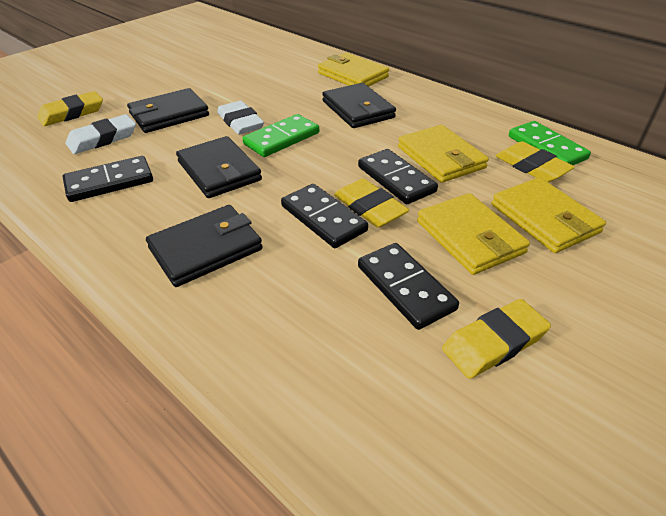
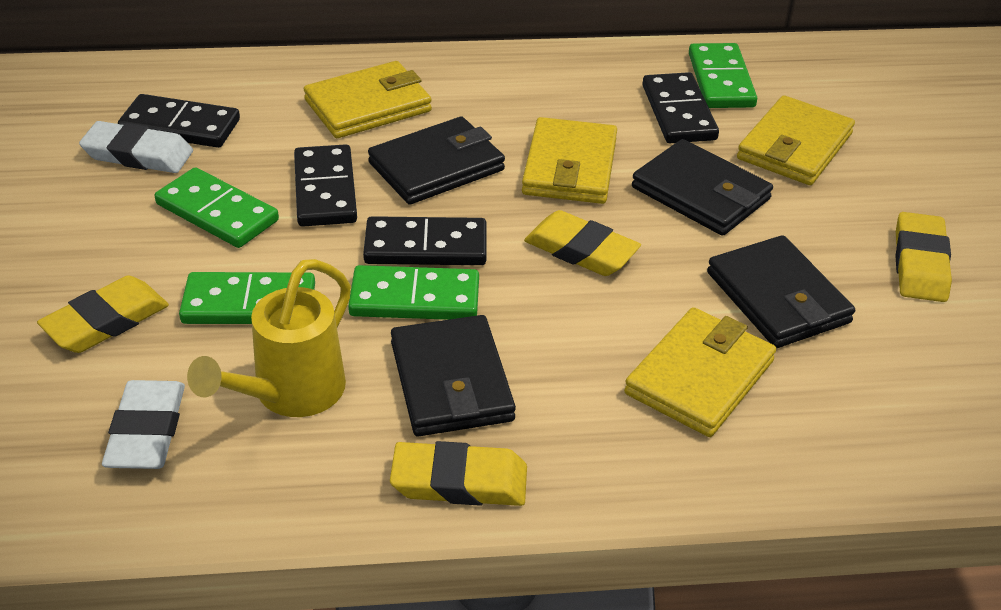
green domino: 2 -> 4
yellow watering can: 0 -> 1

